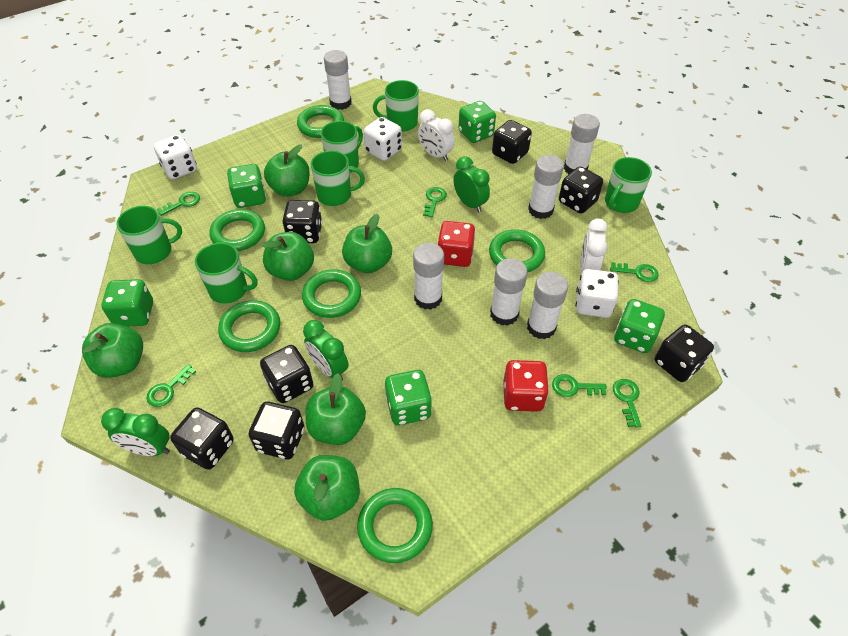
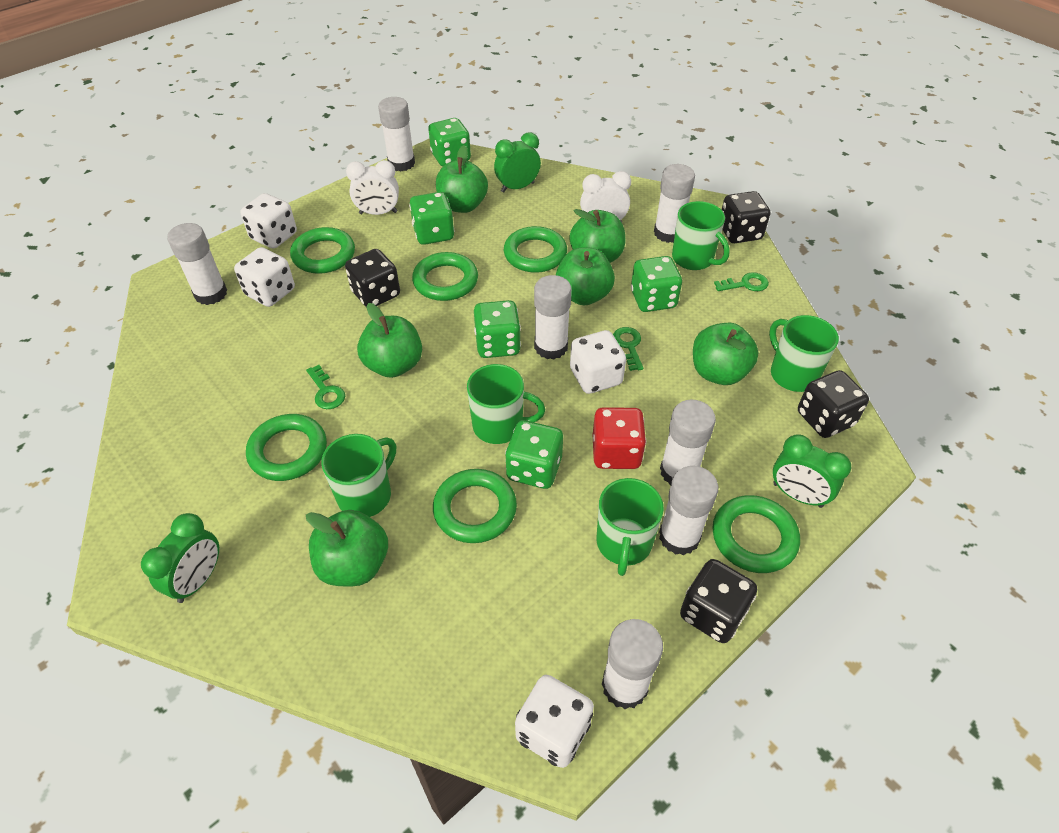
black dice: 7 -> 4
green key: 6 -> 3
green mug: 6 -> 5
red dice: 2 -> 1
white dice: 3 -> 4
white glue stick: 6 -> 7

